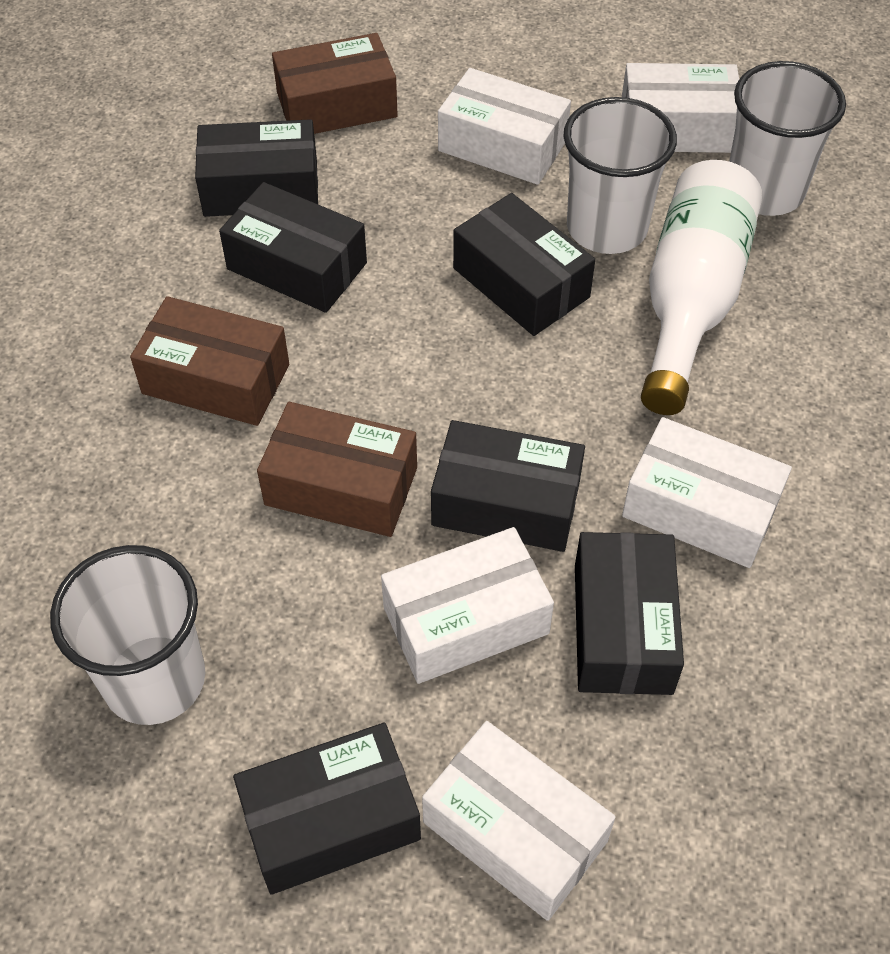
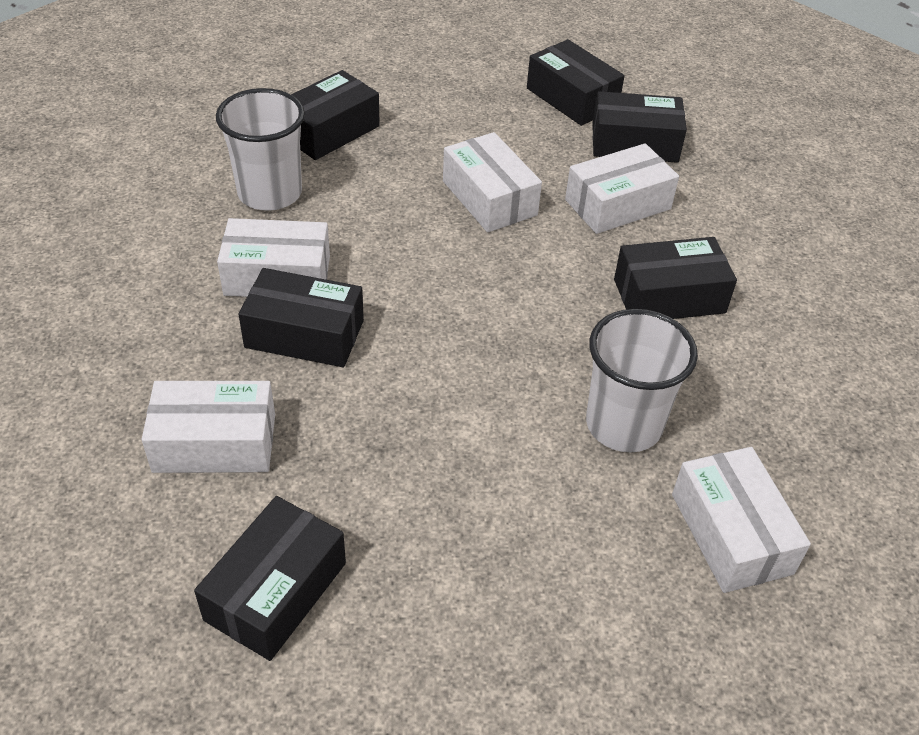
brown box: 3 -> 0
white bottle: 1 -> 0
white cup: 3 -> 2

